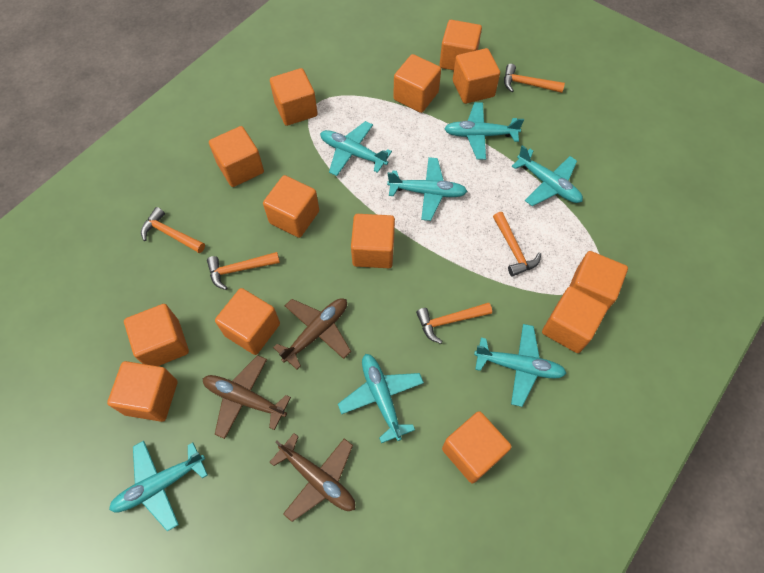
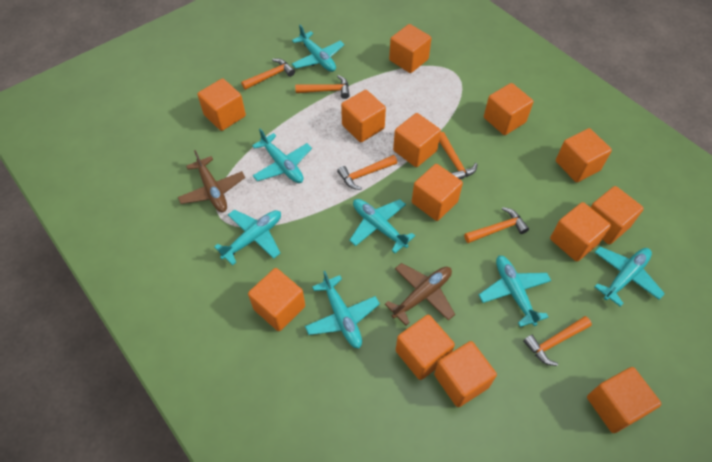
brown plane: 3 -> 2
orange hammer: 5 -> 6

